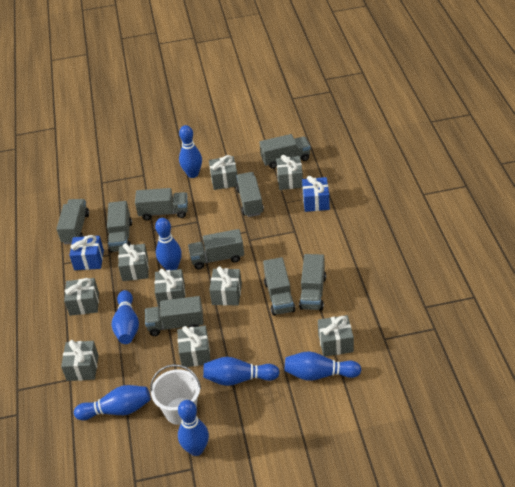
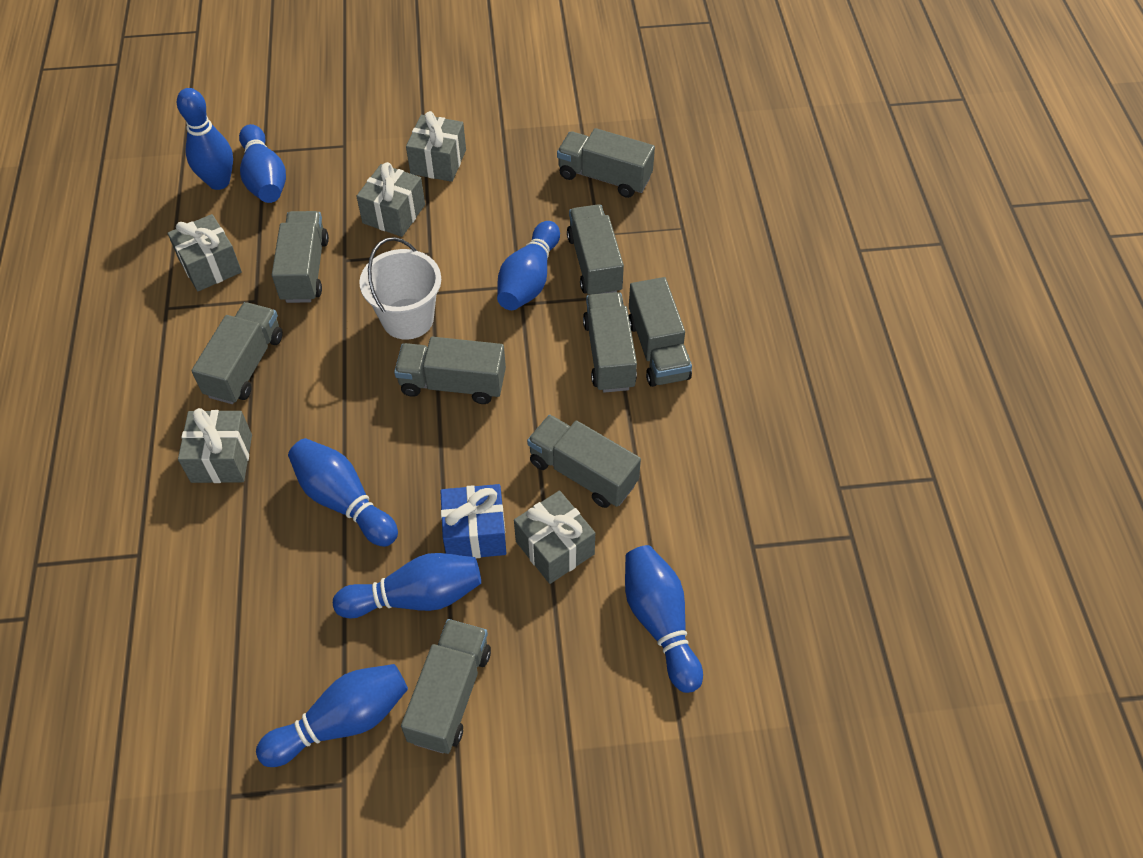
blue gift: 2 -> 1
grey gift: 9 -> 5

